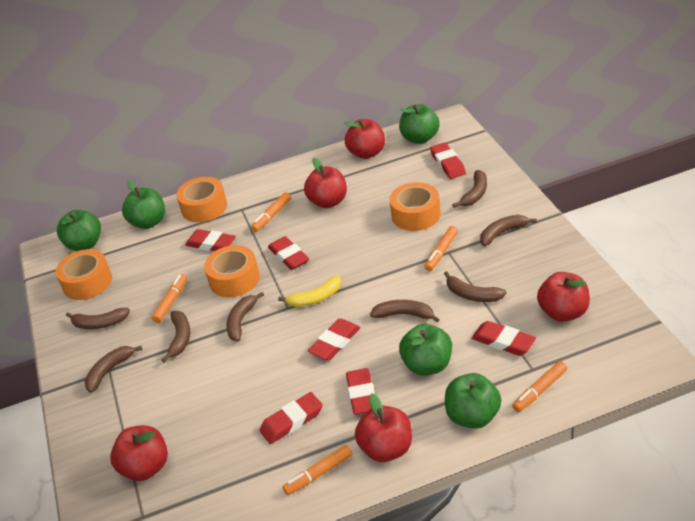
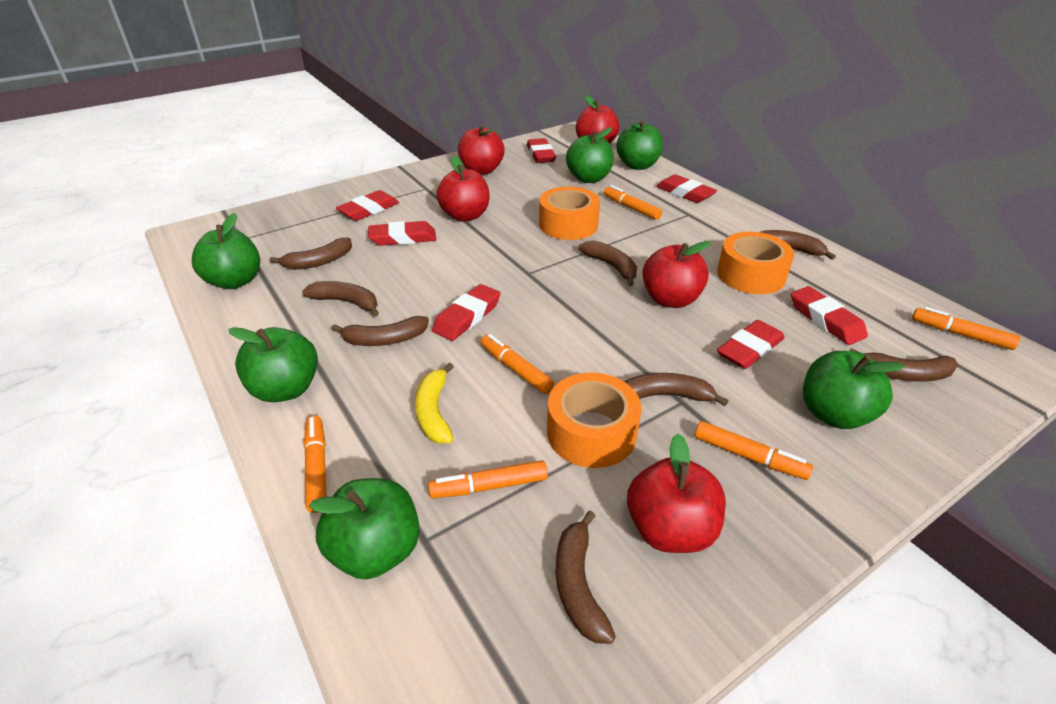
green apple: 5 -> 6
orange marker: 5 -> 6
orange tape: 4 -> 3

